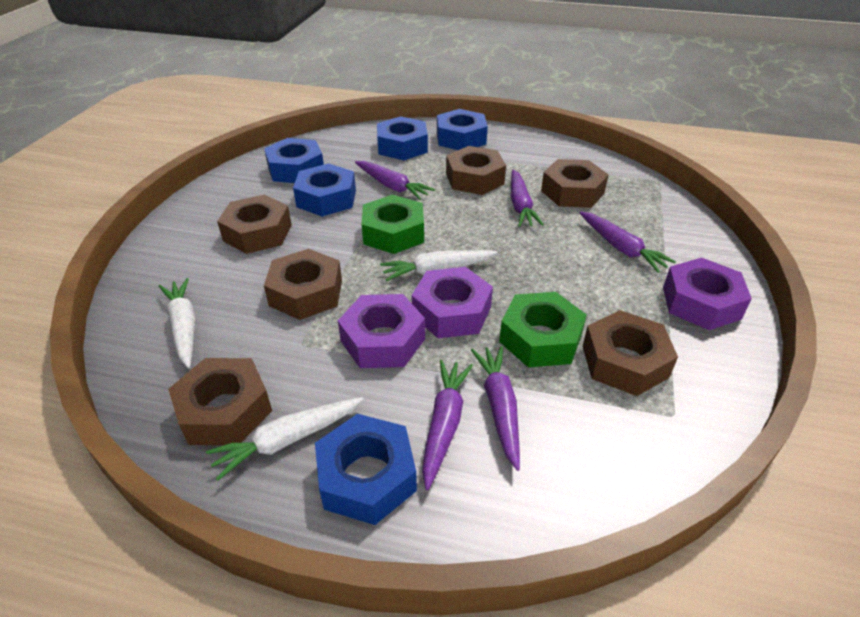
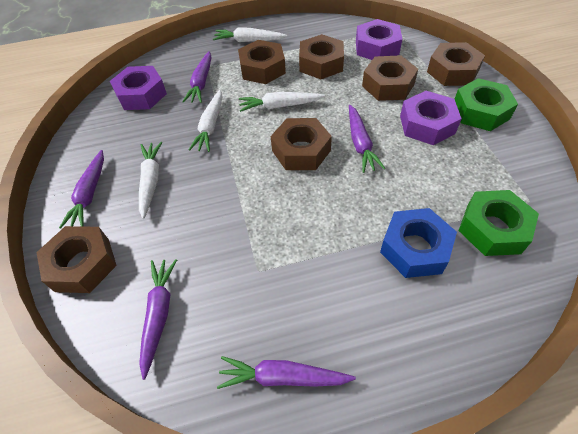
blue nut: 5 -> 1
white carrot: 3 -> 4

